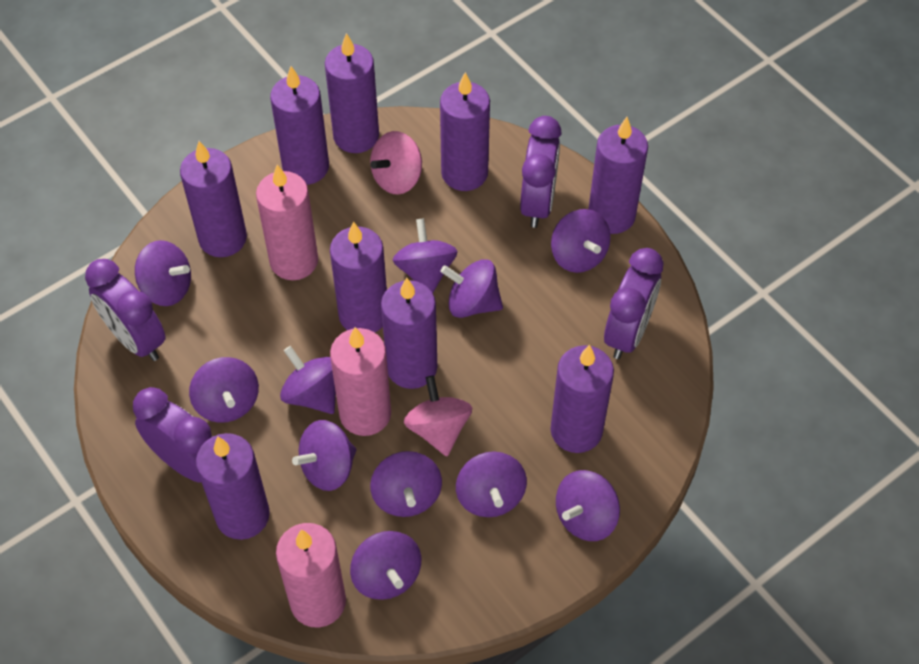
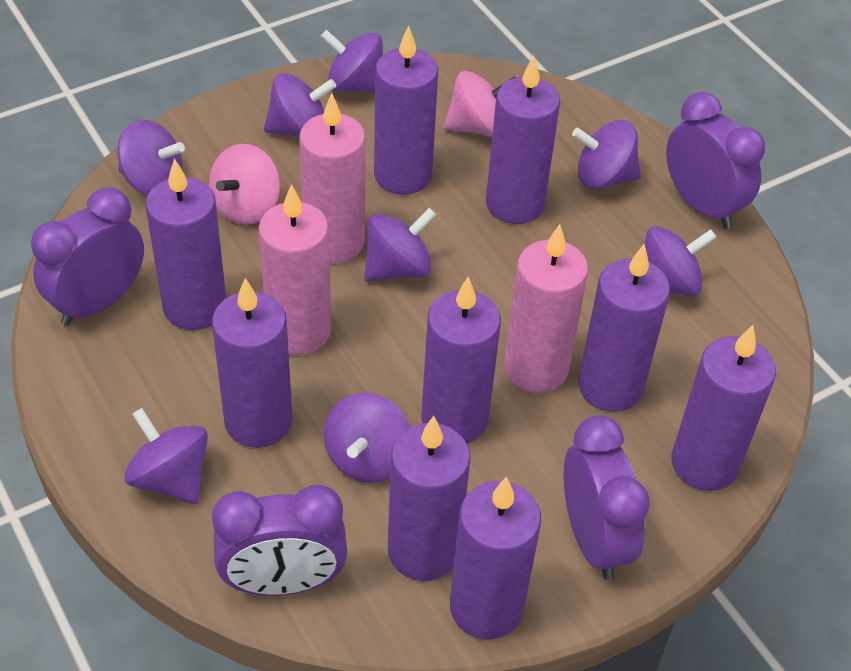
purple spinning top: 11 -> 8

